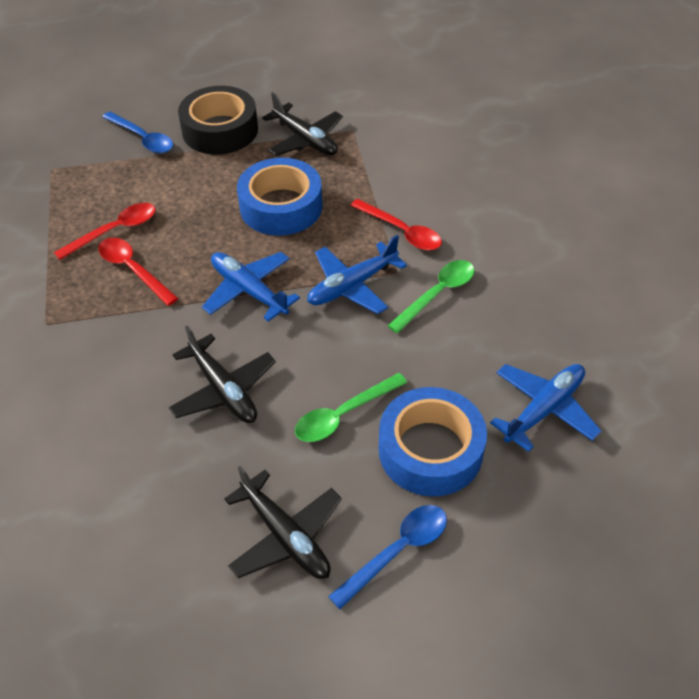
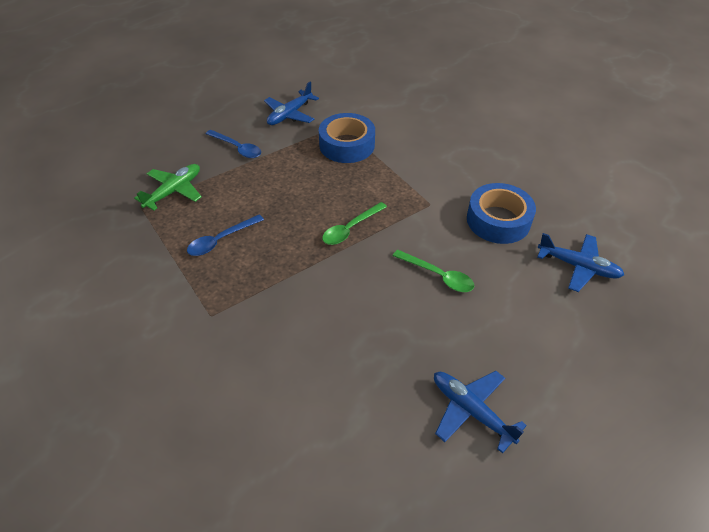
black plane: 3 -> 0
black tape: 1 -> 0
green plane: 0 -> 1
red spoon: 3 -> 0

